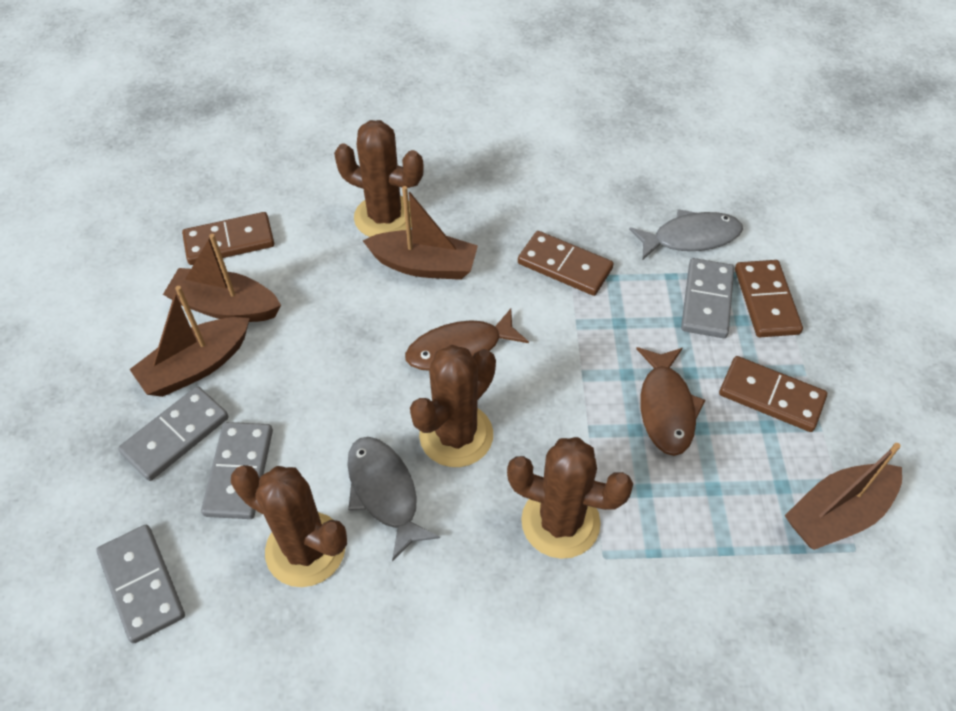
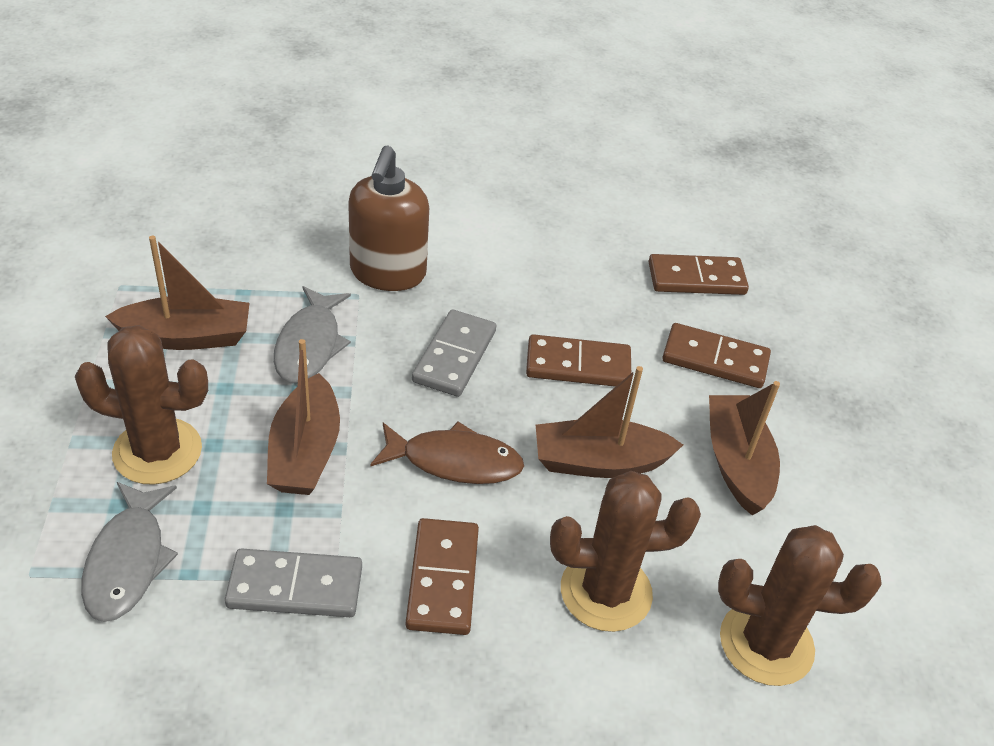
brown cactus: 4 -> 3
brown fish: 2 -> 1
brown soap dispenser: 0 -> 1
grey domino: 4 -> 2

